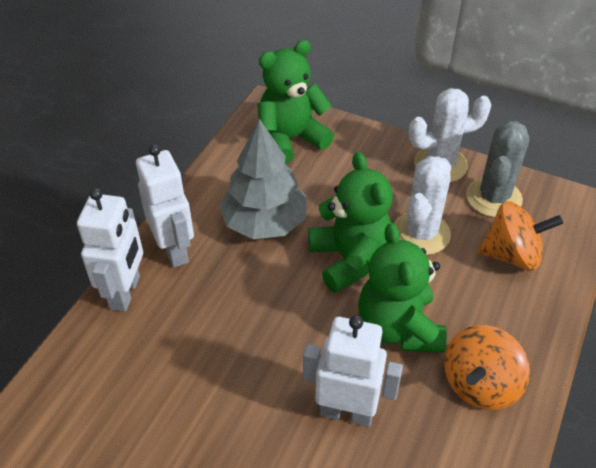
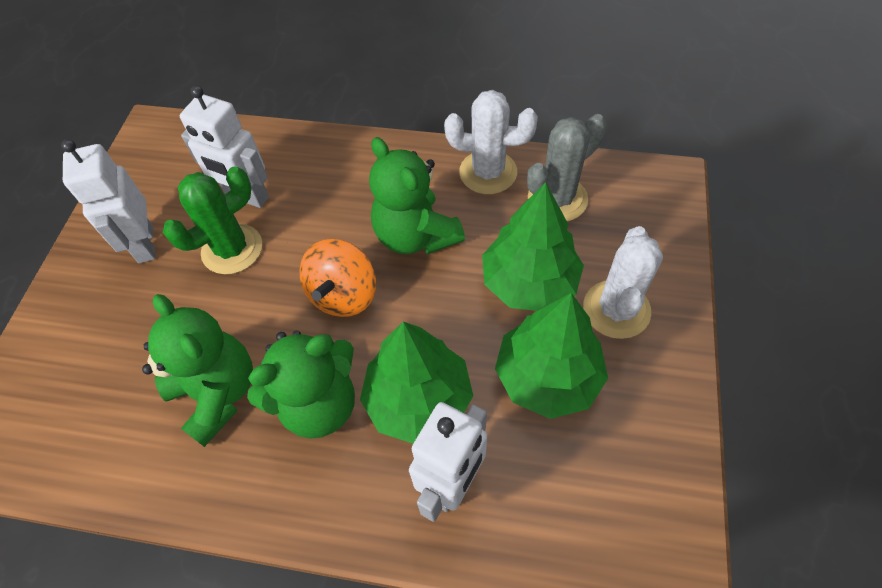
green cactus: 0 -> 1
green tree: 0 -> 3
grey tree: 1 -> 0
orange spinning top: 2 -> 1

